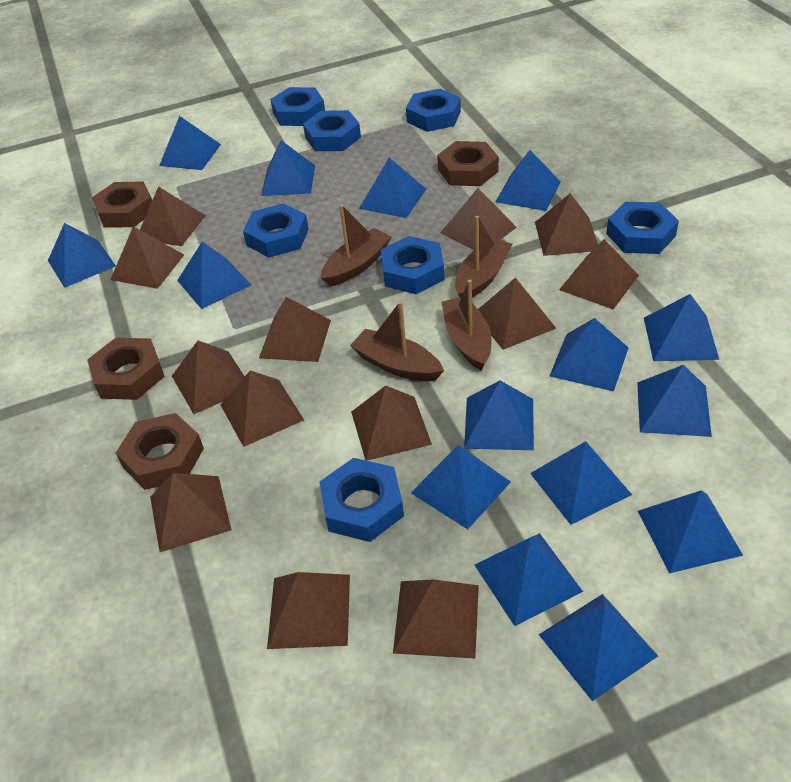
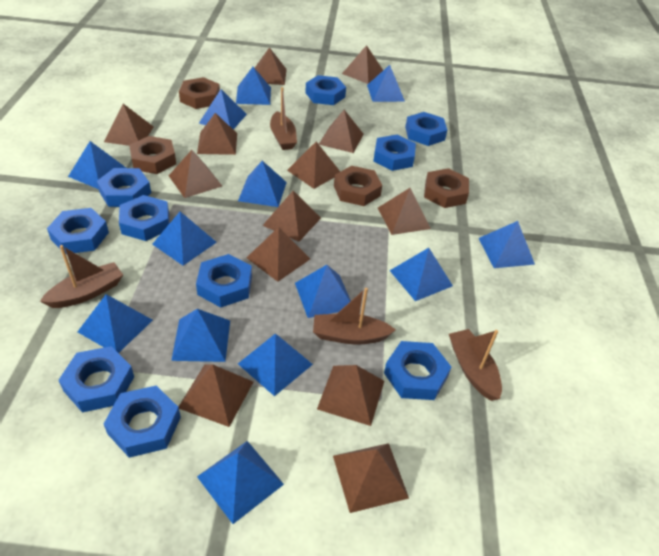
blue nut: 7 -> 10
blue pyramid: 15 -> 13

